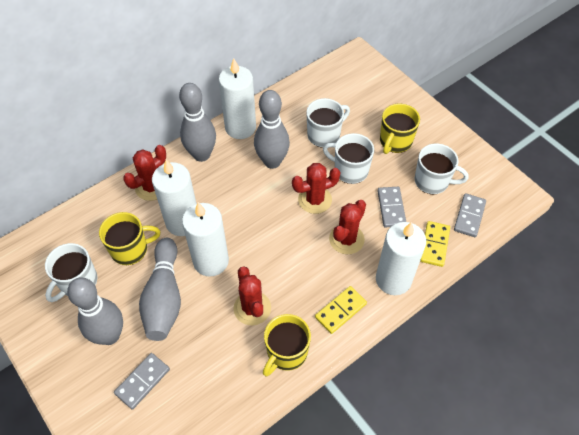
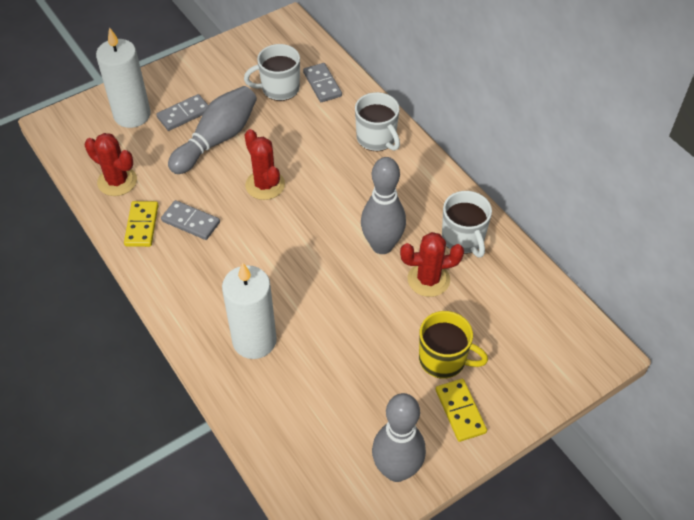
grey bowling pin: 4 -> 3
red cactus: 4 -> 3
white candle: 4 -> 2
white mug: 4 -> 3
yellow mug: 3 -> 1

